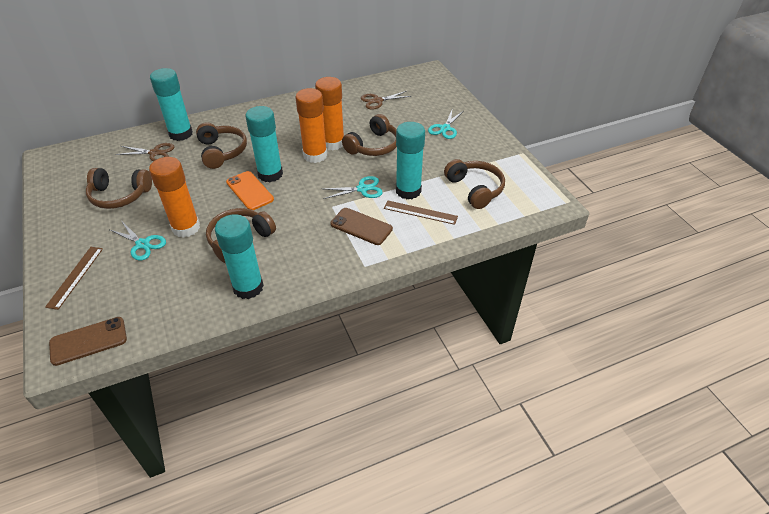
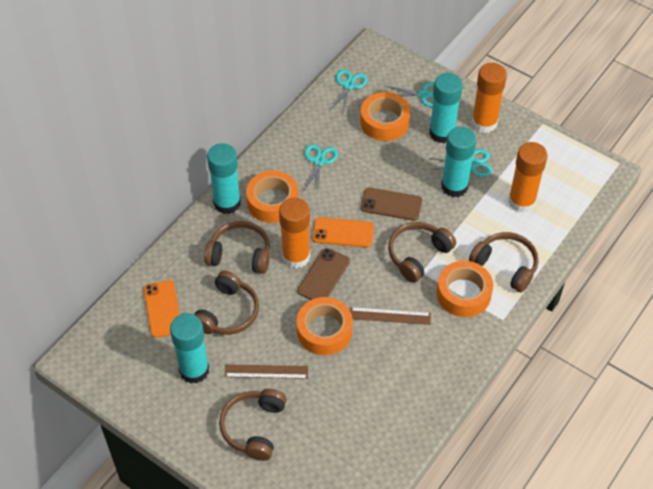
brown scissors: 2 -> 0
orange phone: 1 -> 2
orange tape: 0 -> 4
turquoise scissors: 3 -> 4

